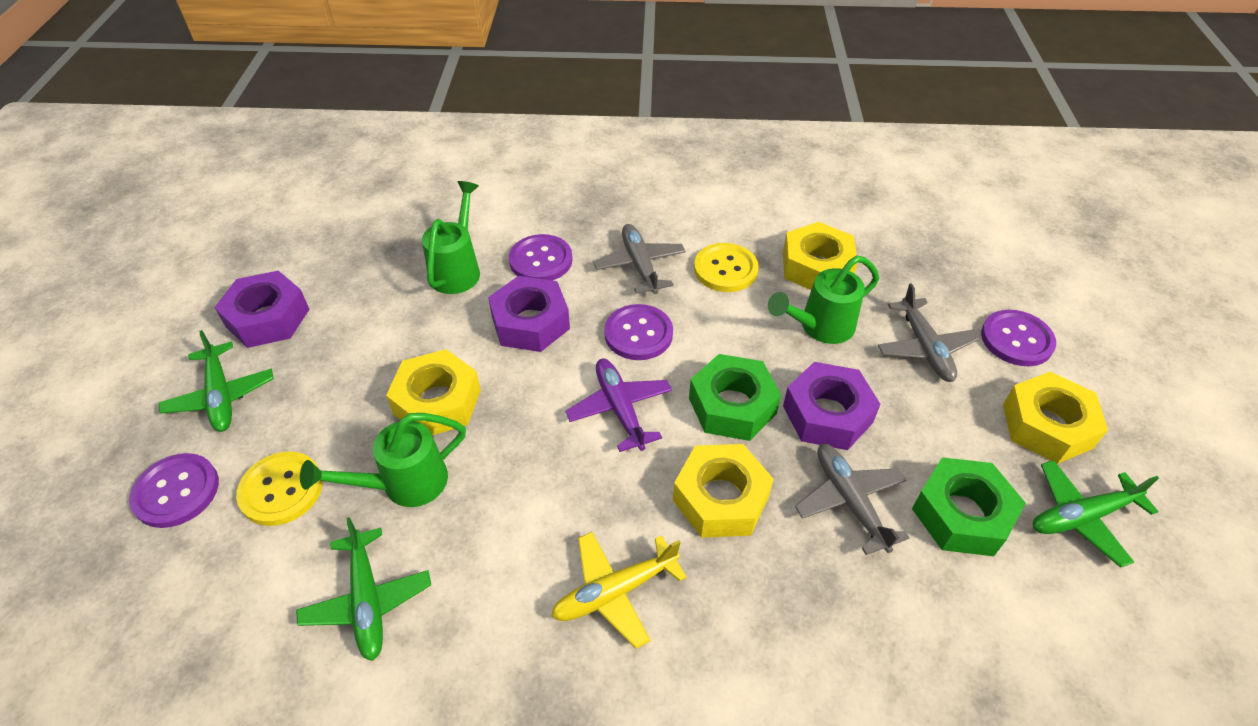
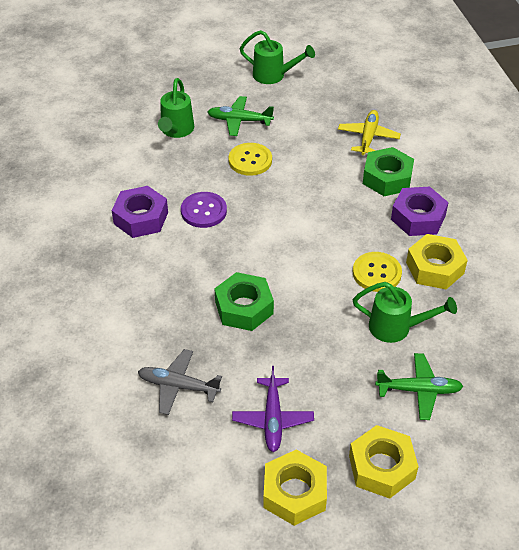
green plane: 3 -> 2
grey plane: 3 -> 1
purple button: 4 -> 1
purple nut: 3 -> 2
yellow nut: 4 -> 3

